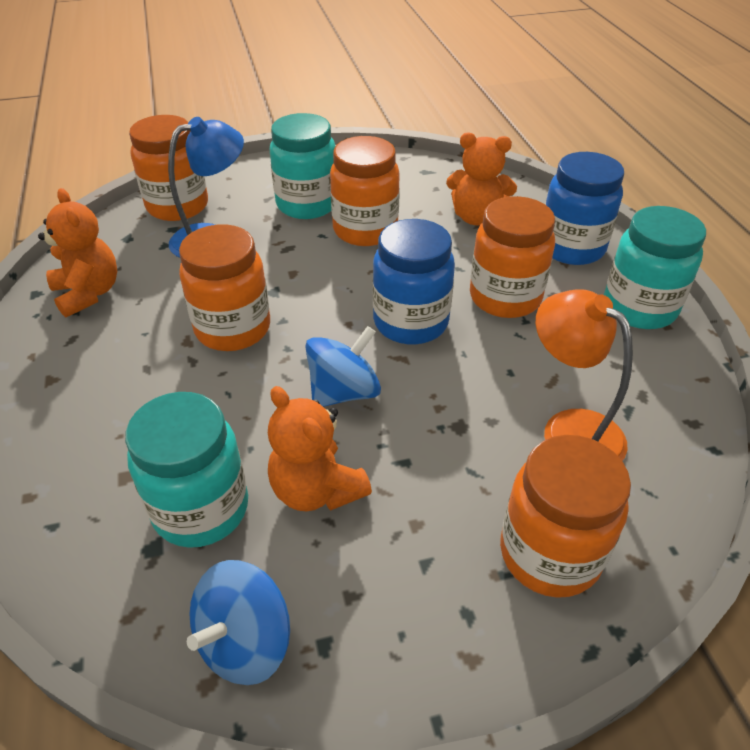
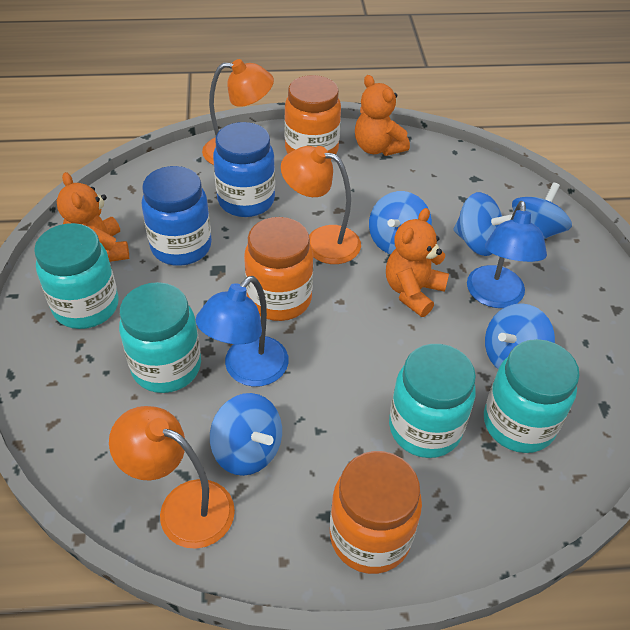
blue lamp: 1 -> 2
blue spinning top: 2 -> 5
orange jar: 5 -> 3
orange lamp: 1 -> 3
turquoise jar: 3 -> 4

